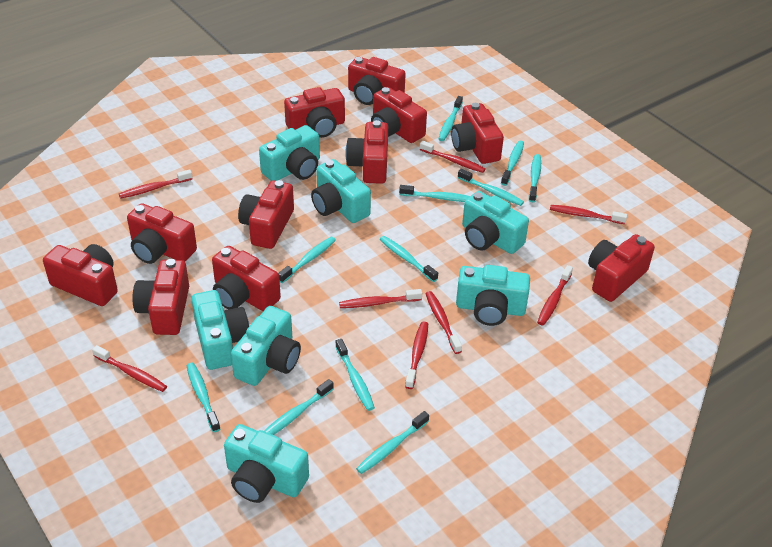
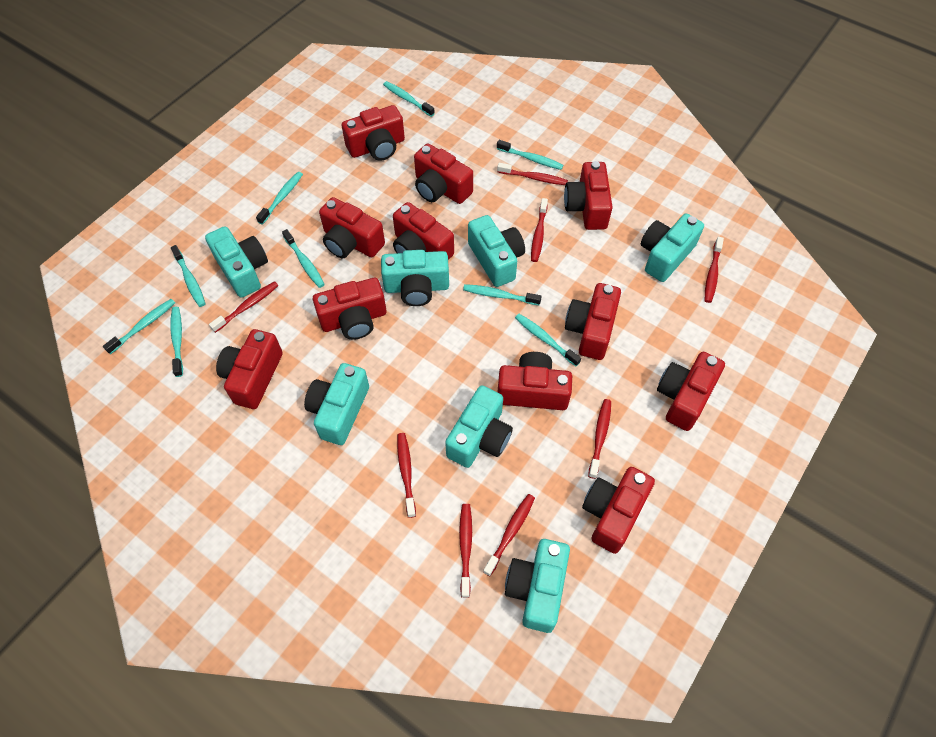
turquoise toothbrush: 11 -> 9

